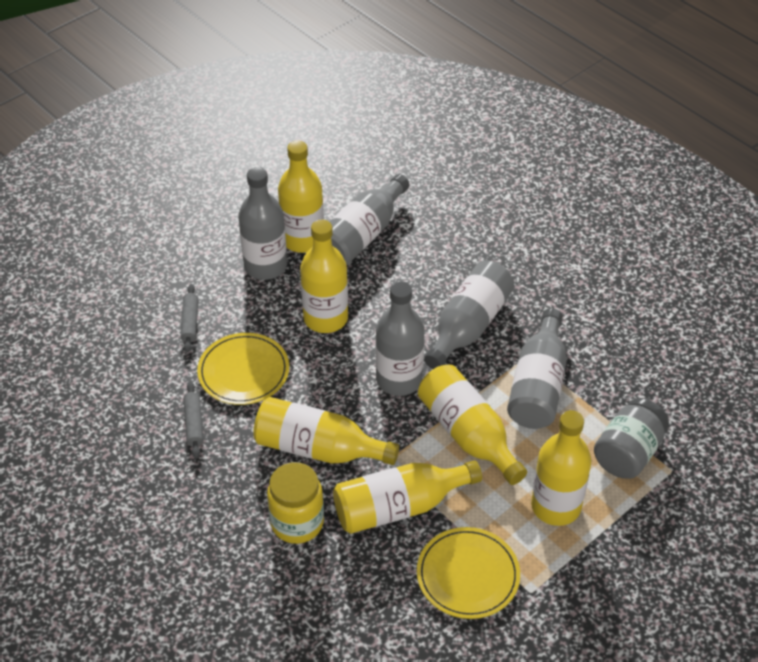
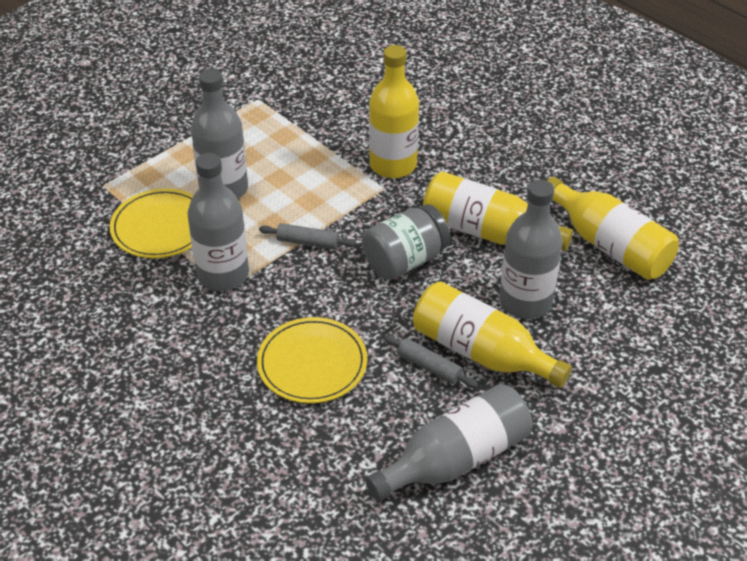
grey bottle: 5 -> 4
yellow bottle: 6 -> 4
yellow jar: 1 -> 0

